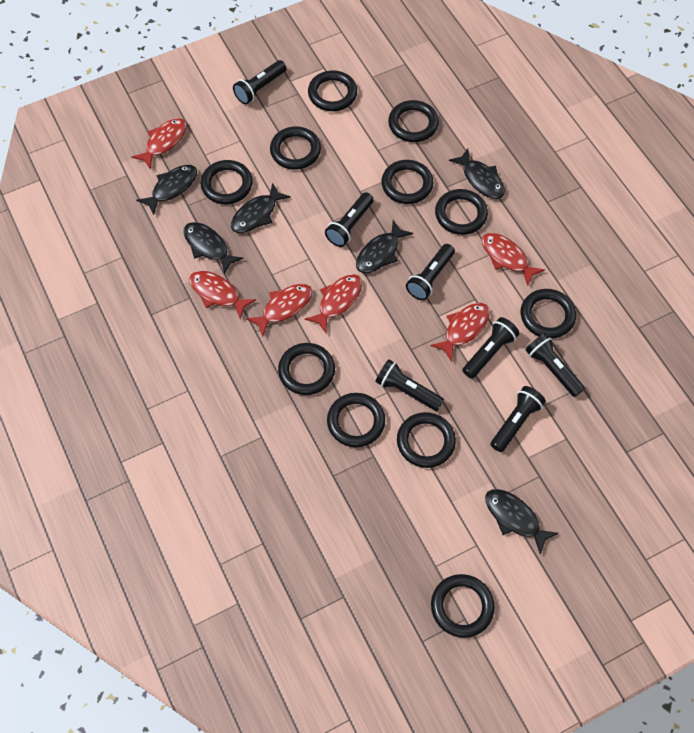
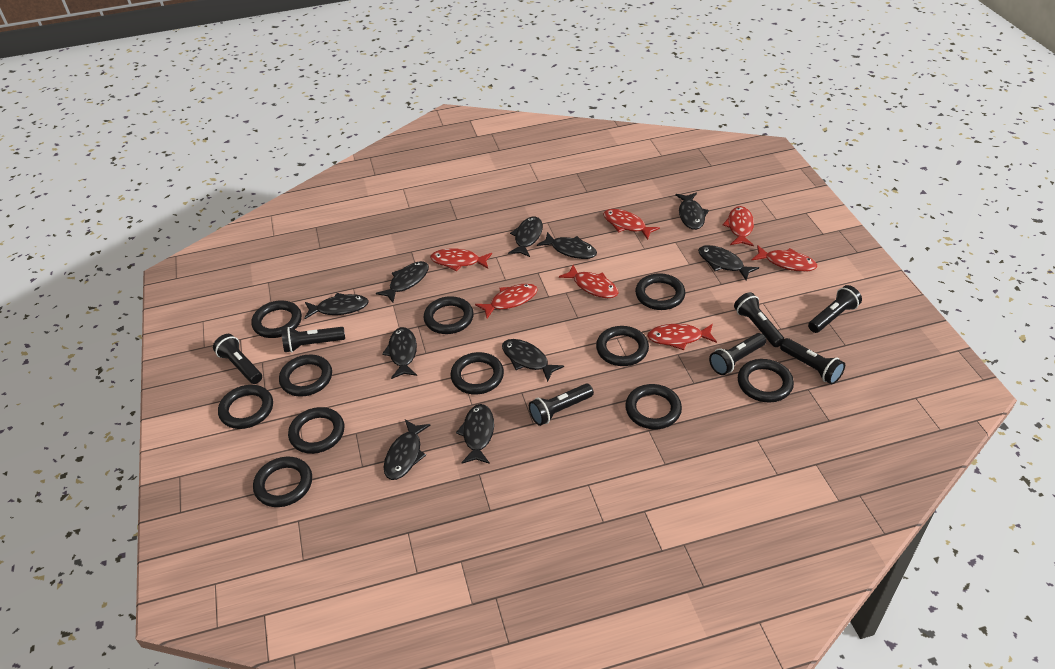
black fish: 6 -> 10
red fish: 6 -> 7

